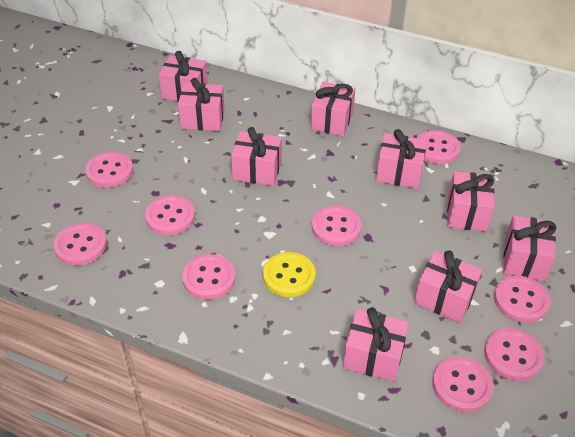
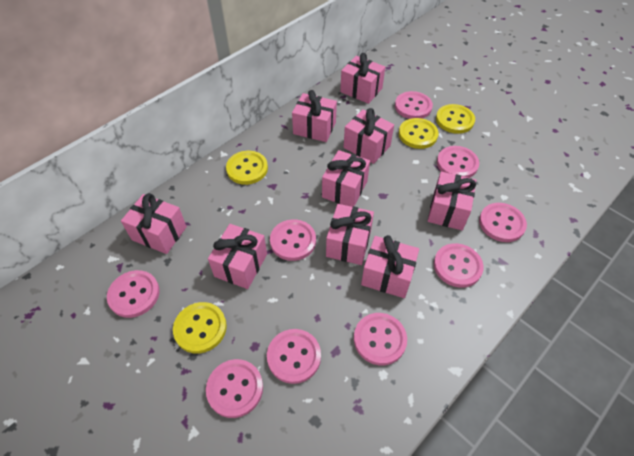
yellow button: 1 -> 4

